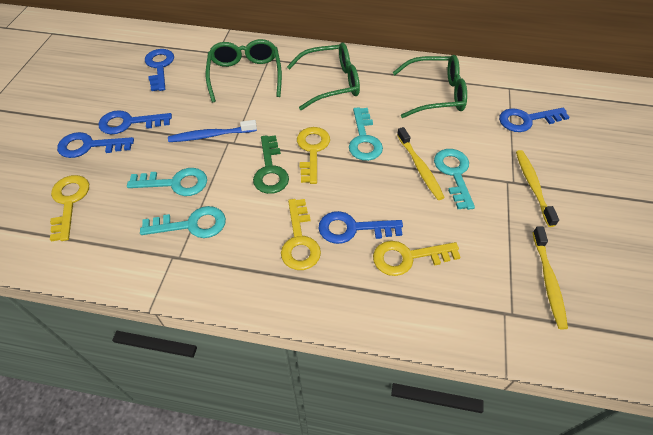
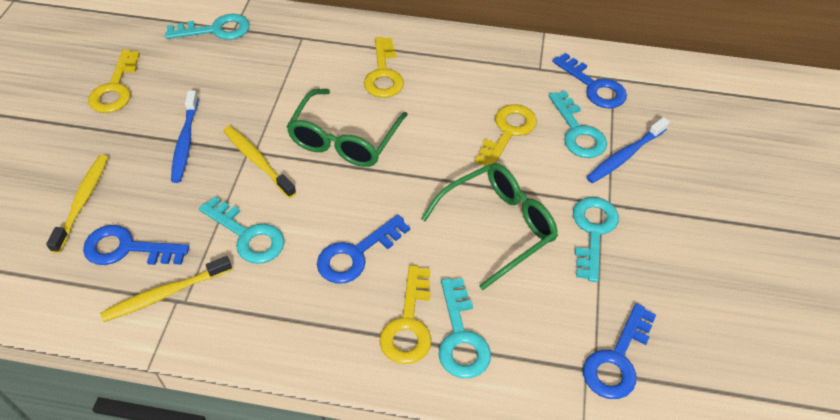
blue key: 5 -> 4
blue toothbrush: 1 -> 2
green glasses: 3 -> 2
green key: 1 -> 0
turquoise key: 4 -> 5

